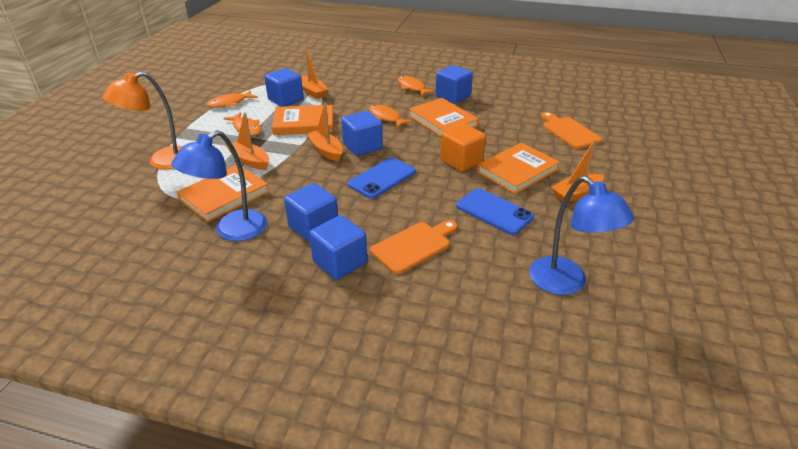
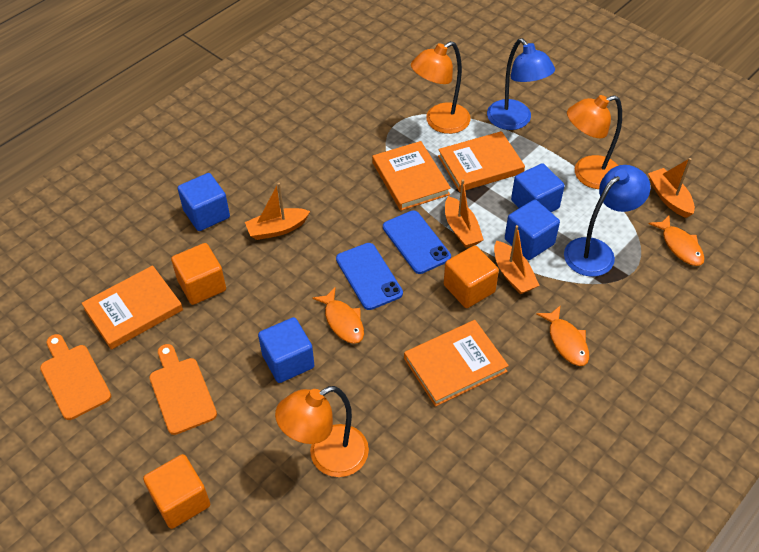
blue cube: 5 -> 4
orange cube: 1 -> 3
orange fish: 4 -> 3
orange lamp: 1 -> 3

